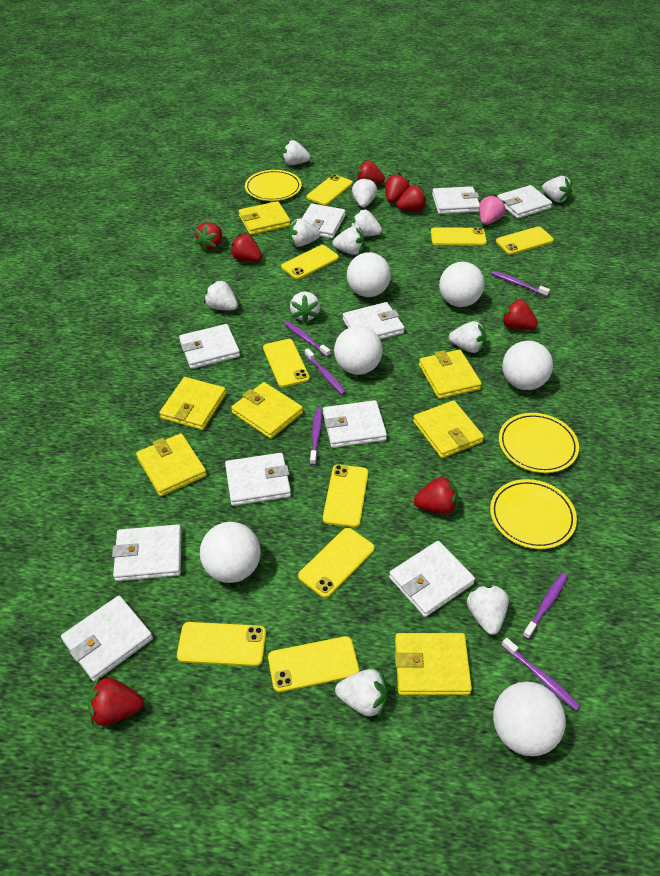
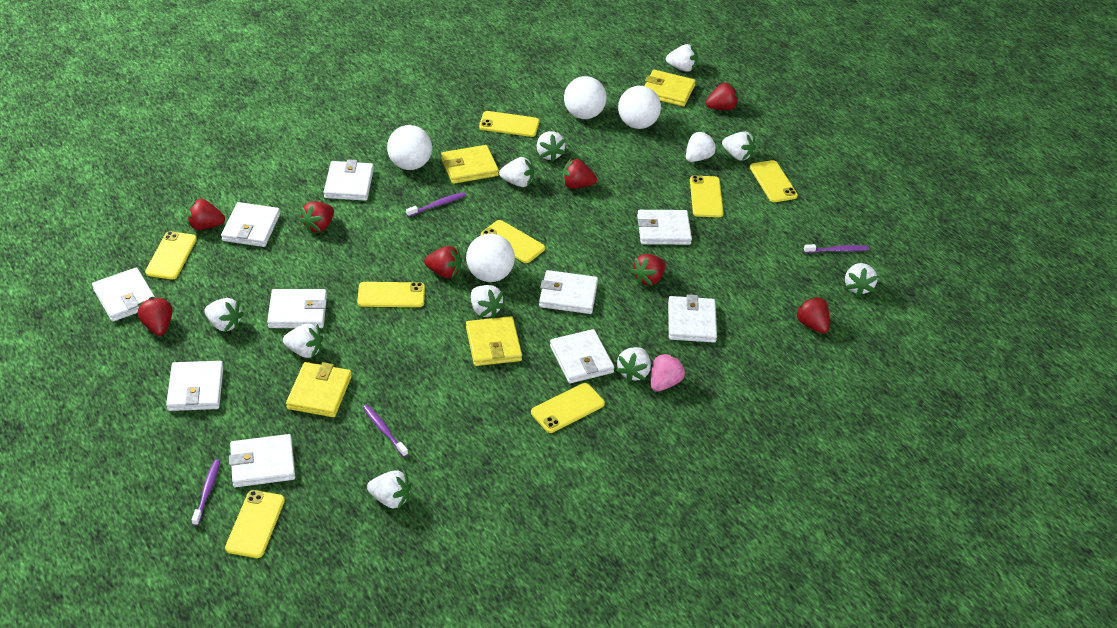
purple toothbrush: 6 -> 4
white ball: 6 -> 4
yellow phone: 9 -> 8
yellow plate: 3 -> 0
yellow wallet: 7 -> 4

